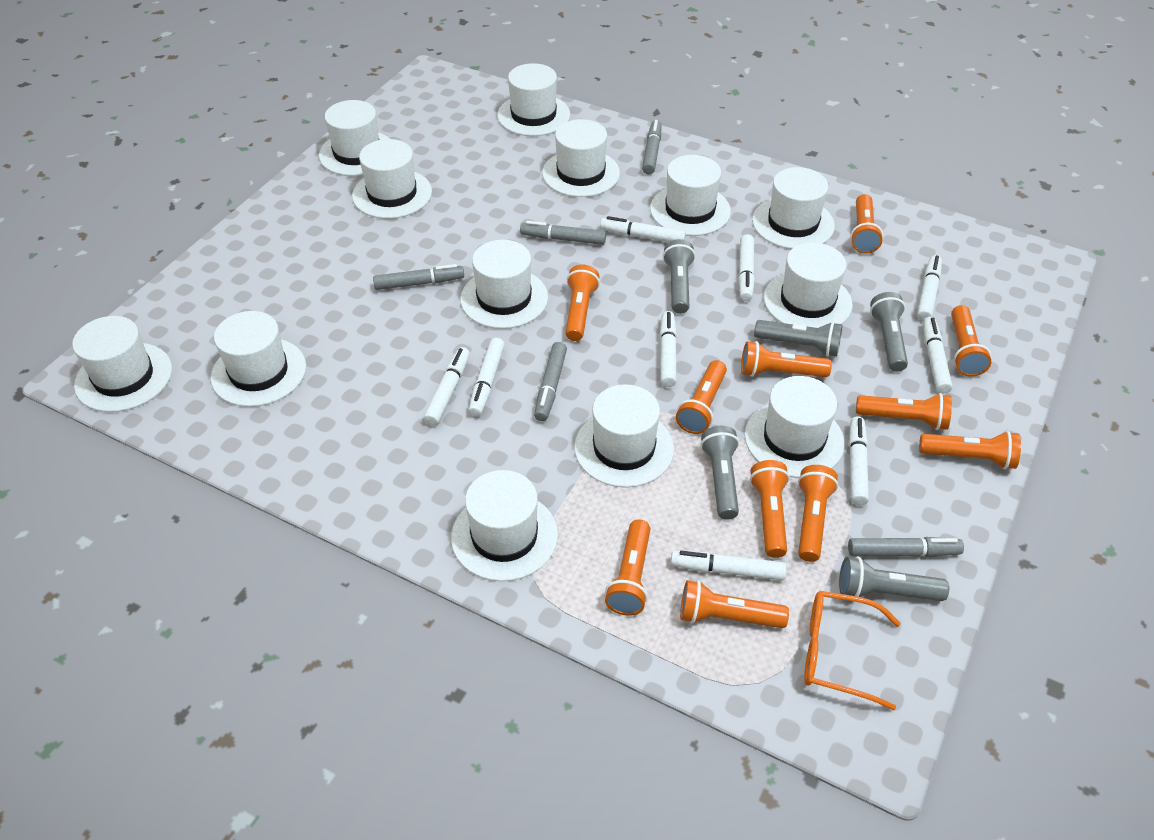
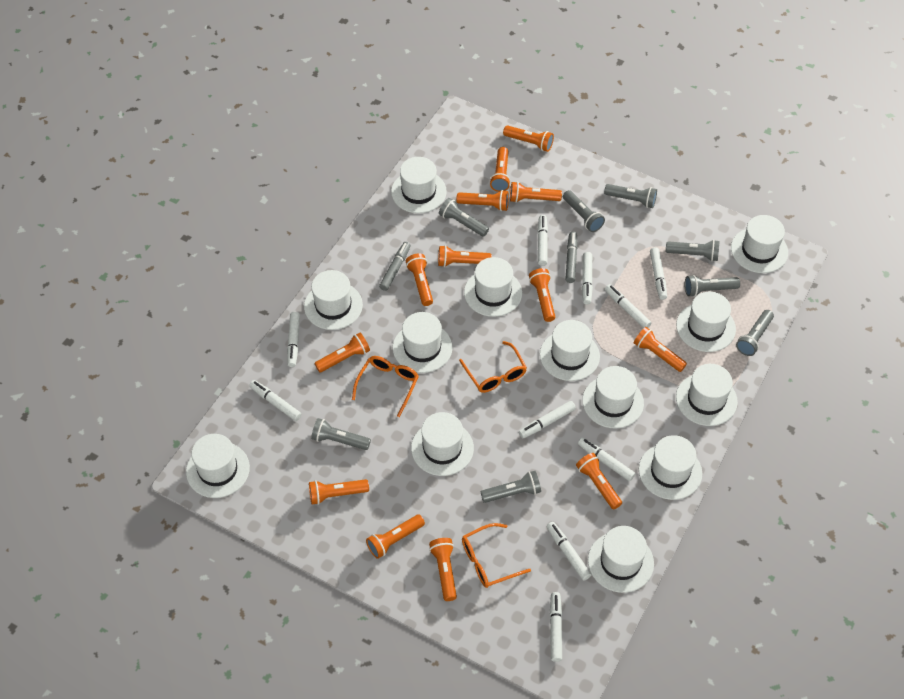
grey flashlight: 5 -> 8
grey marker: 5 -> 2
orange flashlight: 11 -> 13
orange glasses: 1 -> 3
white marker: 9 -> 10

